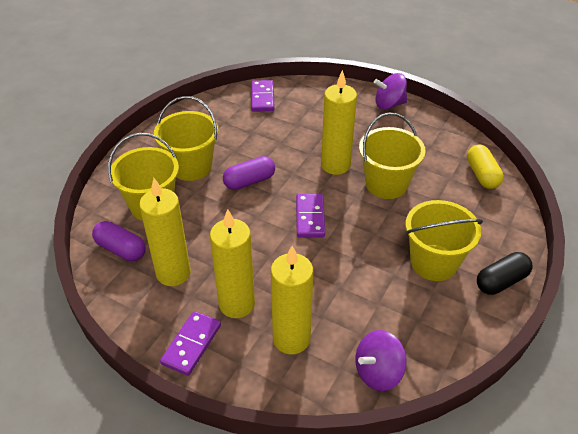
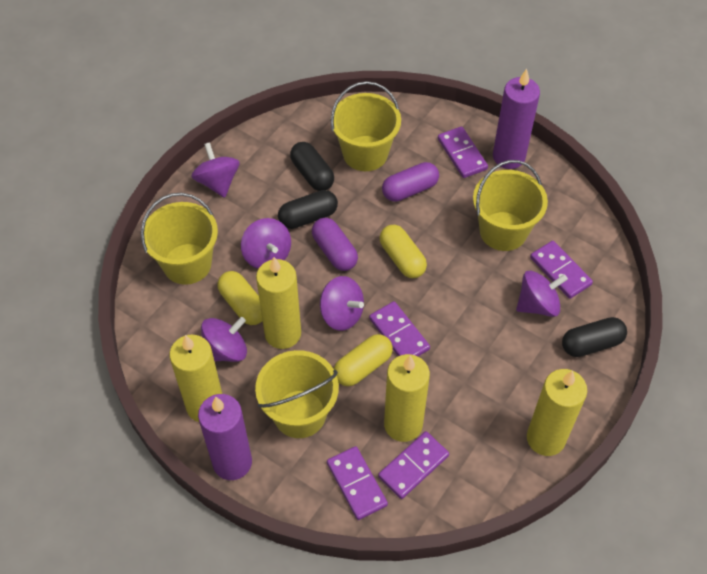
black capsule: 1 -> 3
purple candle: 0 -> 2
purple domino: 3 -> 5
purple spinning top: 2 -> 5
yellow capsule: 1 -> 3

